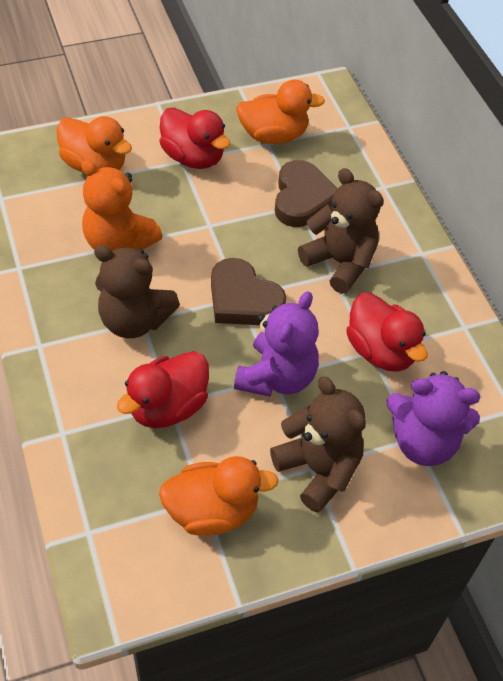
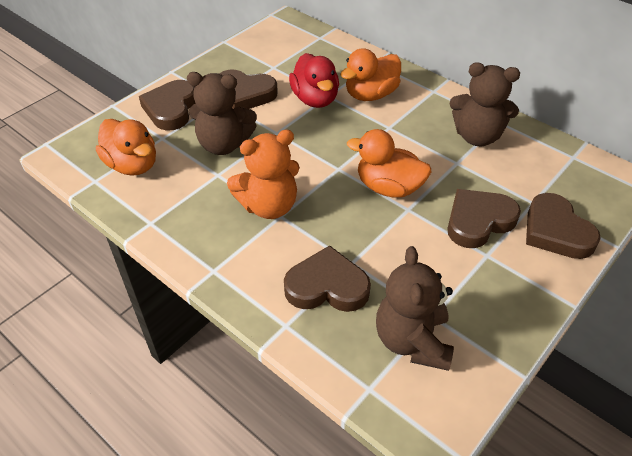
brown heart: 2 -> 5
purple teddy bear: 2 -> 0
red duck: 3 -> 1

